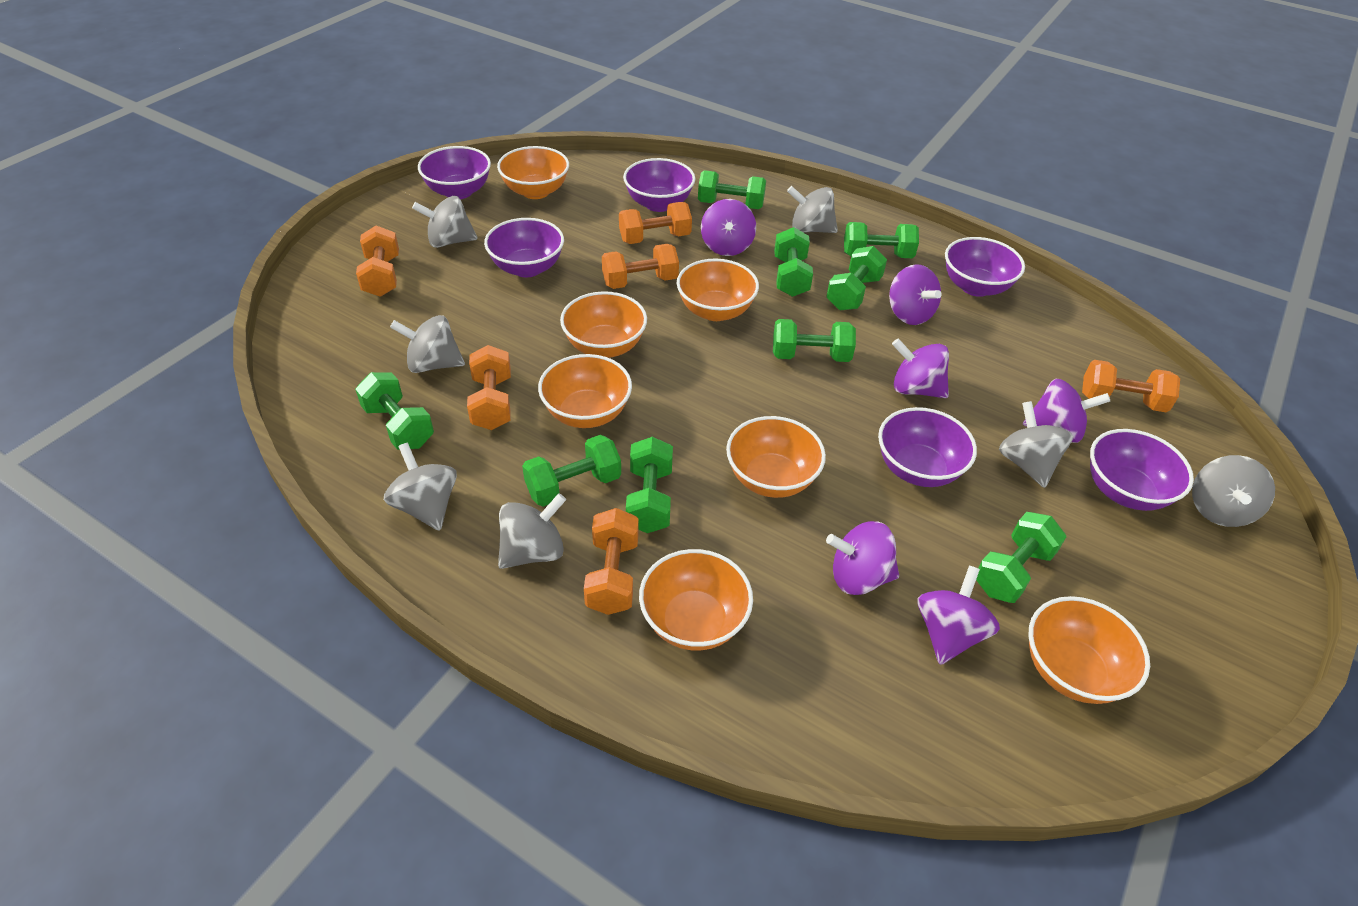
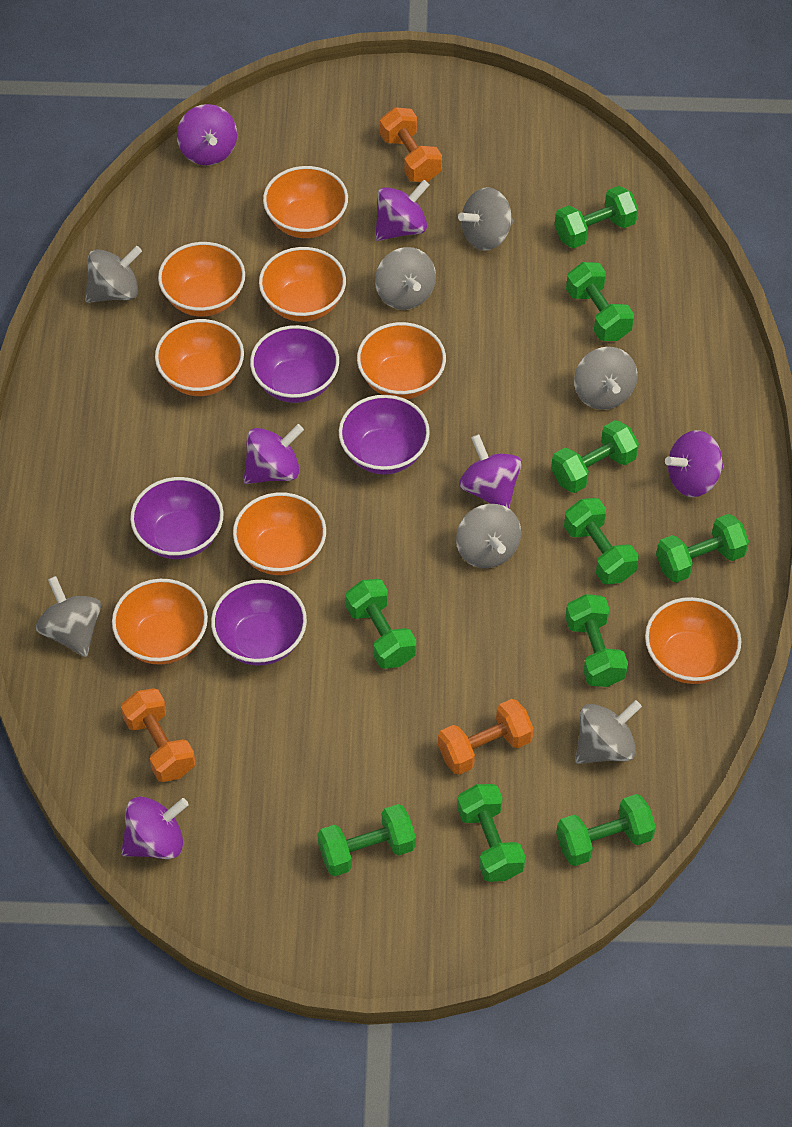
green dumbbell: 9 -> 10
orange bowl: 7 -> 8
orange dumbbell: 6 -> 3
purple bowl: 6 -> 4

